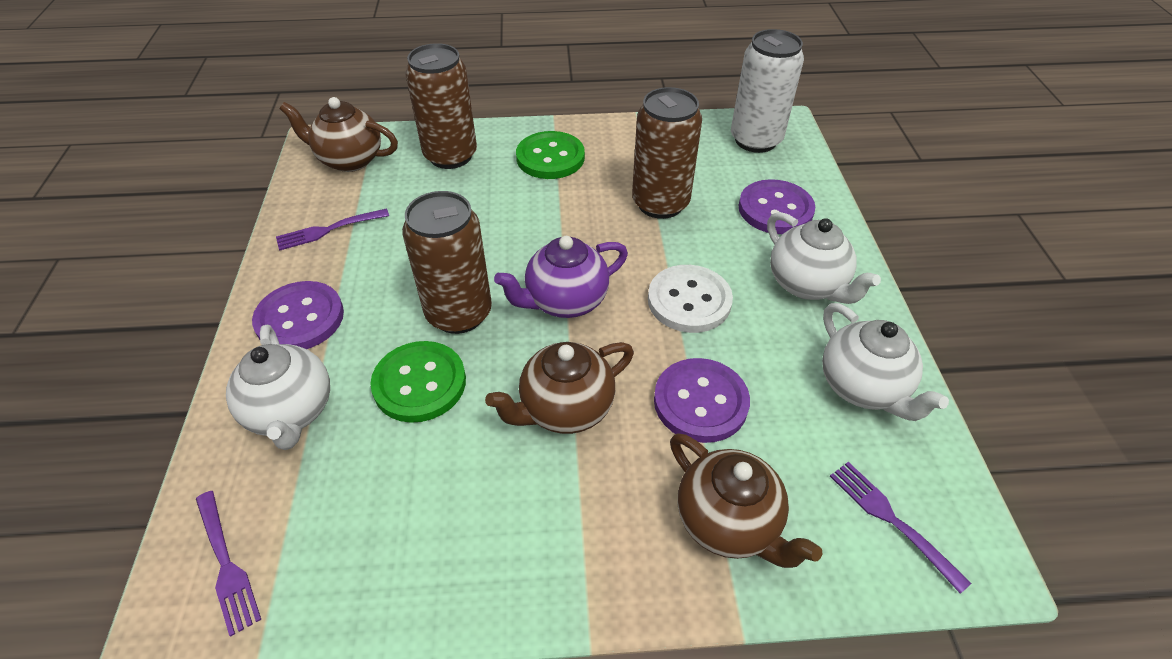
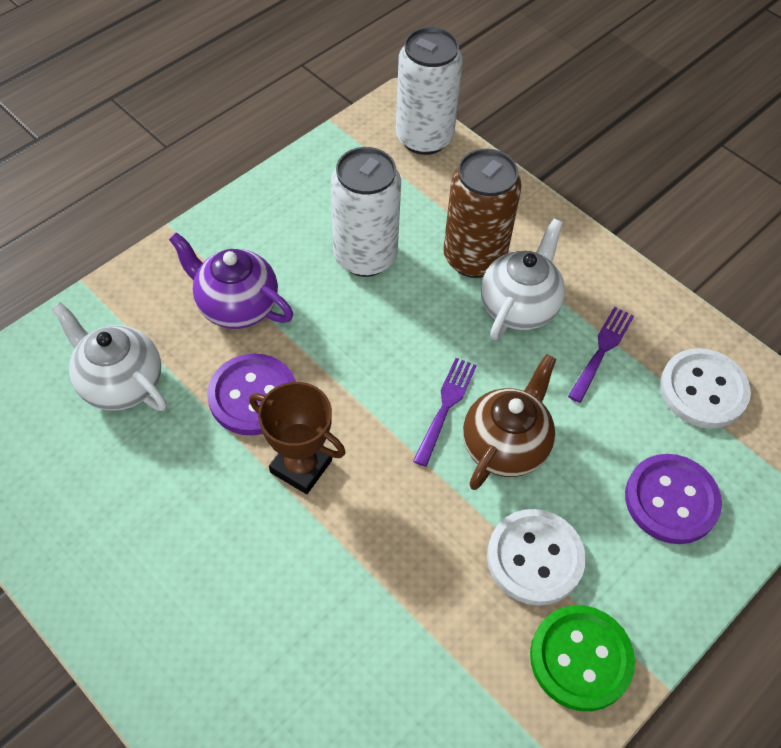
brown can: 3 -> 1
brown teapot: 3 -> 1
brown trophy: 0 -> 1
green button: 2 -> 1
purple button: 3 -> 2
purple fork: 3 -> 2
white button: 1 -> 2
white can: 1 -> 2
white teapot: 3 -> 2

